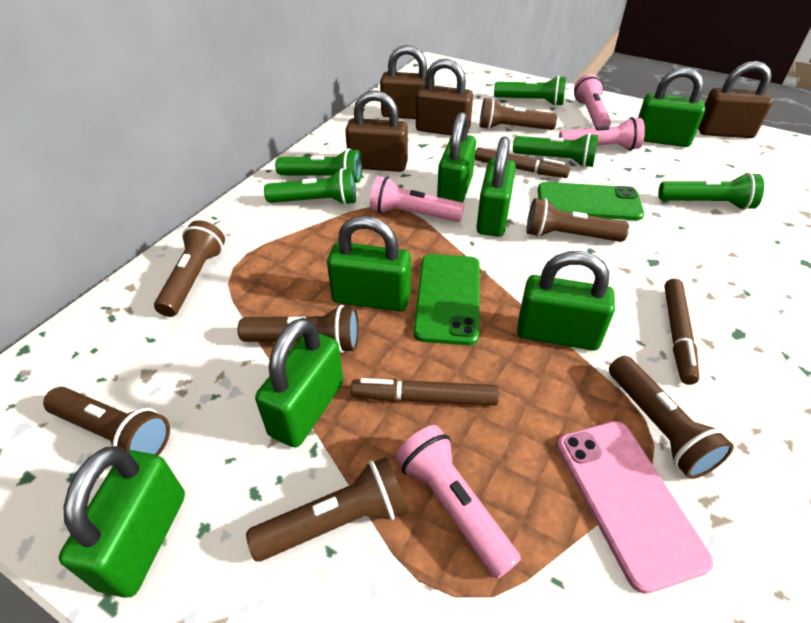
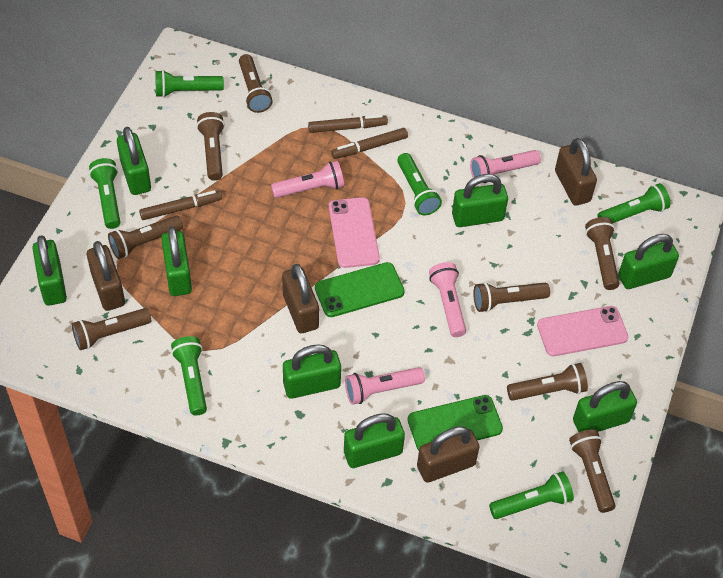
brown flashlight: 7 -> 8
green flashlight: 5 -> 6
green padlock: 7 -> 8
pink phone: 1 -> 2

